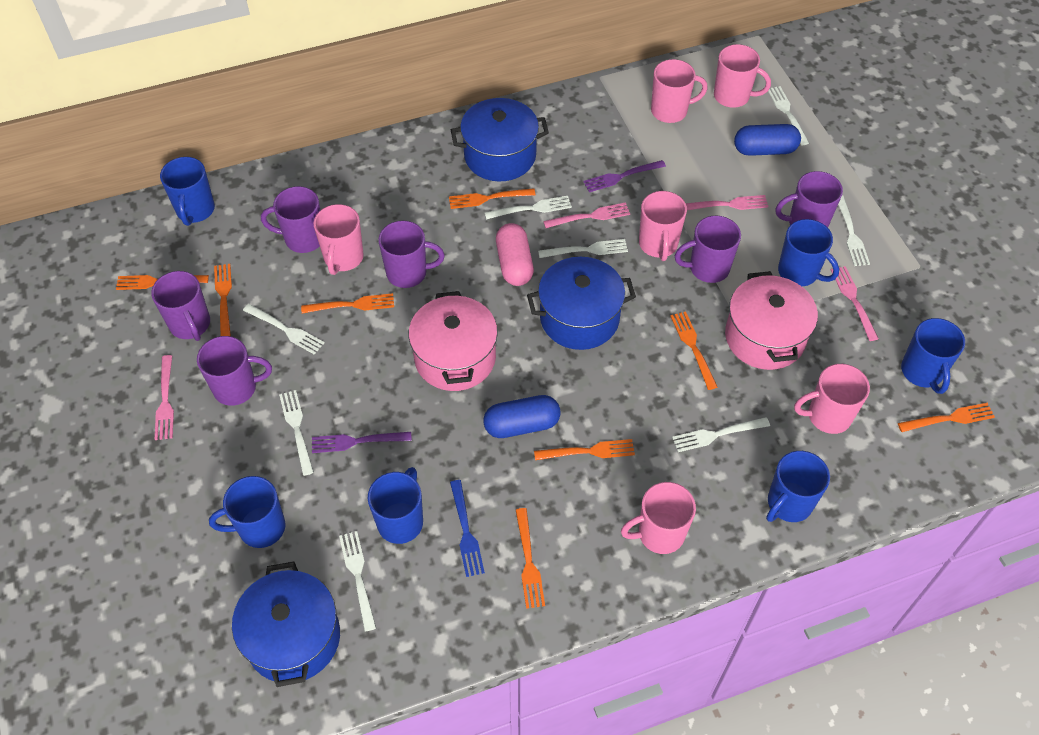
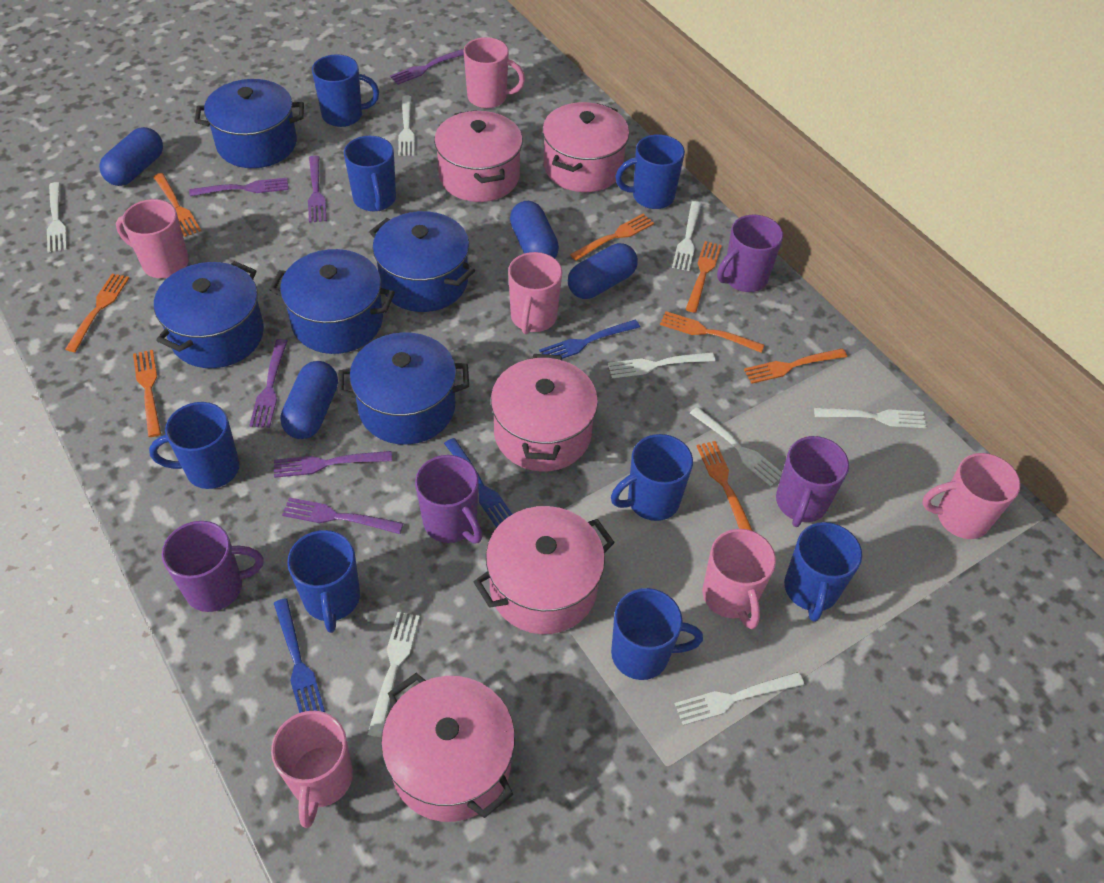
blue capsule: 2 -> 4
blue fork: 1 -> 3
blue mug: 6 -> 8
blue pot: 3 -> 5
pink capsule: 1 -> 0
pink fork: 4 -> 0
pink pot: 2 -> 5
purple fork: 2 -> 6
purple mug: 6 -> 4

